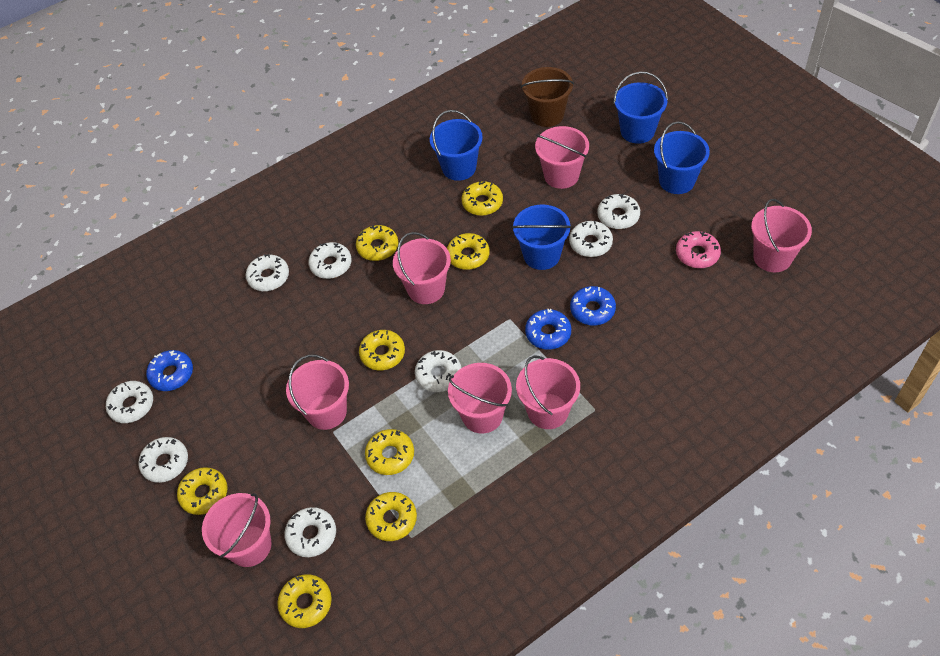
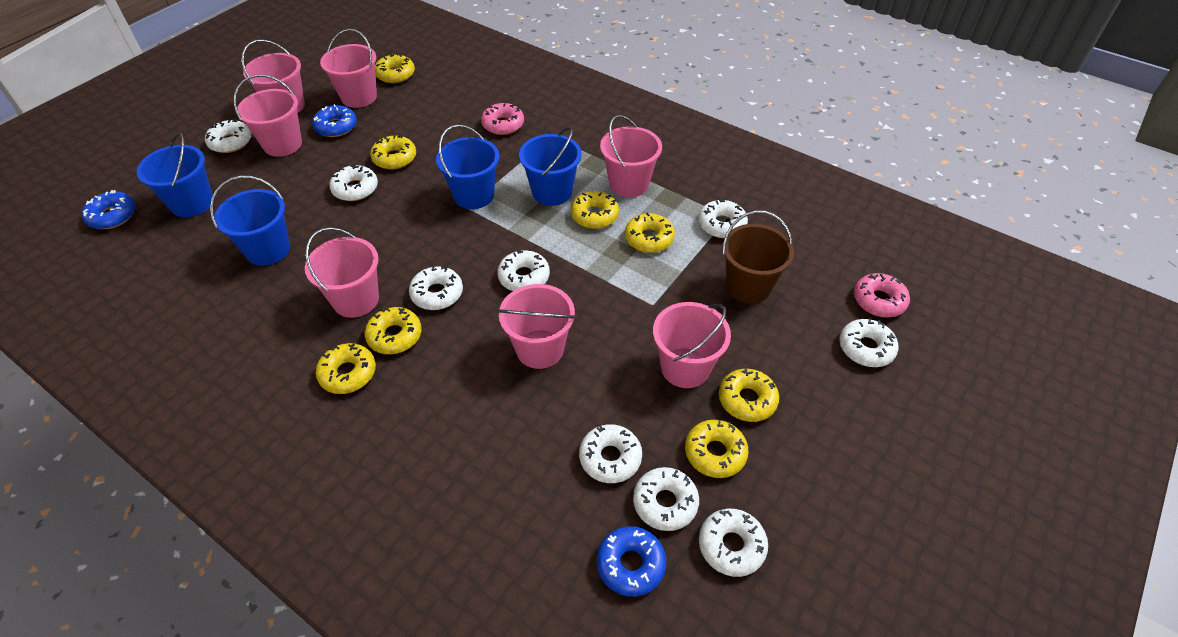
pink donut: 1 -> 2
white donut: 8 -> 9

